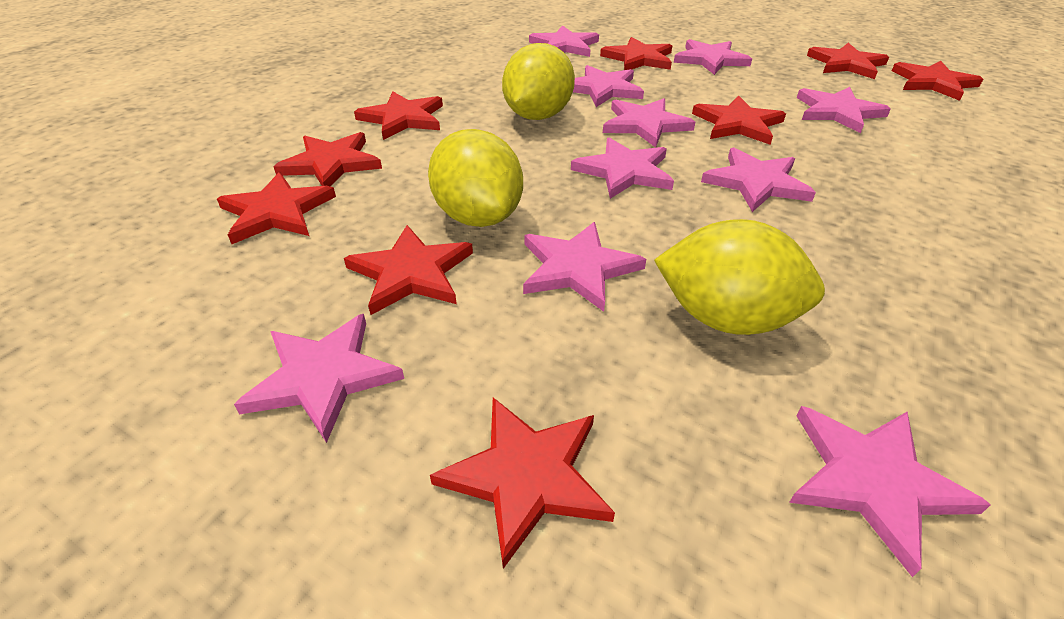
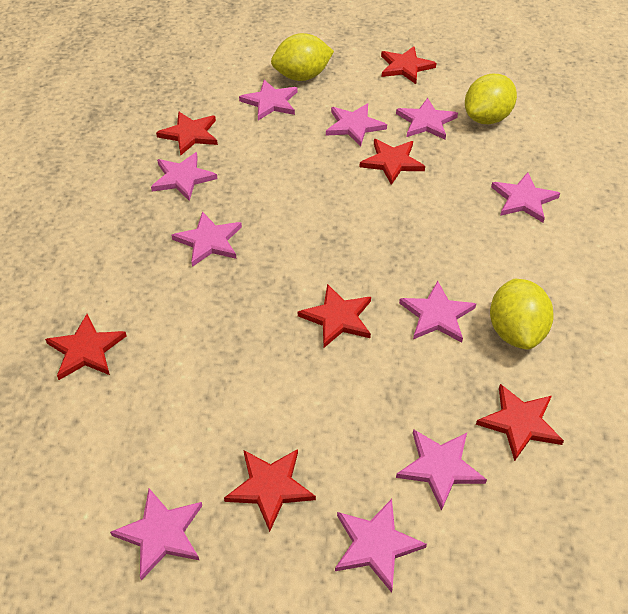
red star: 9 -> 7

